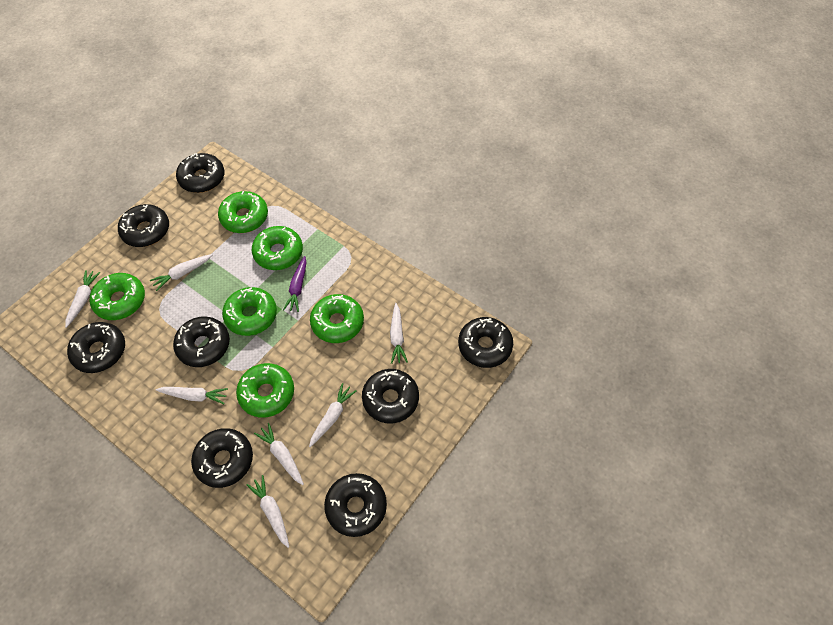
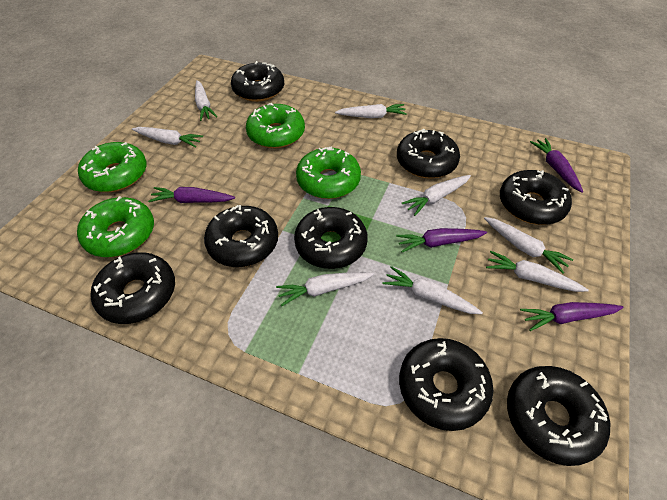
green donut: 6 -> 4
purple carrot: 1 -> 4
white carrot: 7 -> 8

